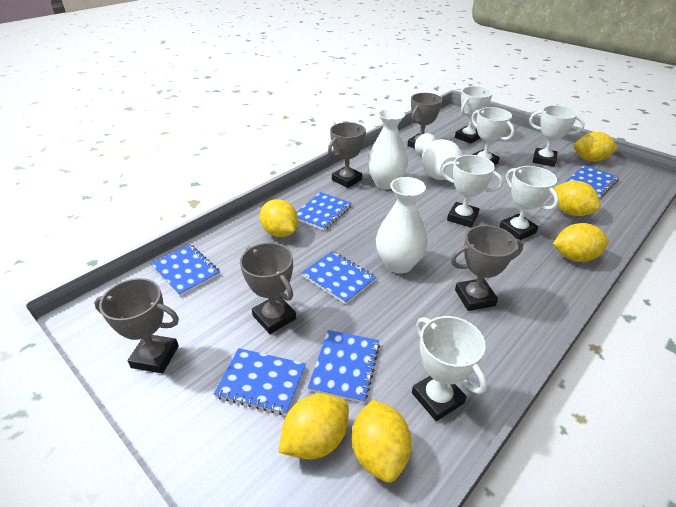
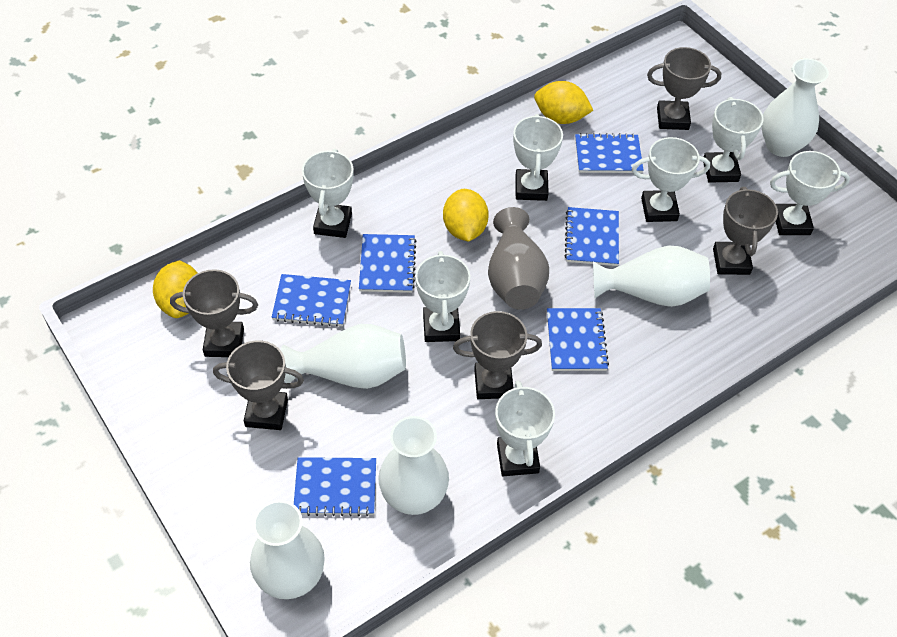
grey vase: 0 -> 1
white trophy: 6 -> 7
white vase: 3 -> 5
yellow lemon: 6 -> 3

